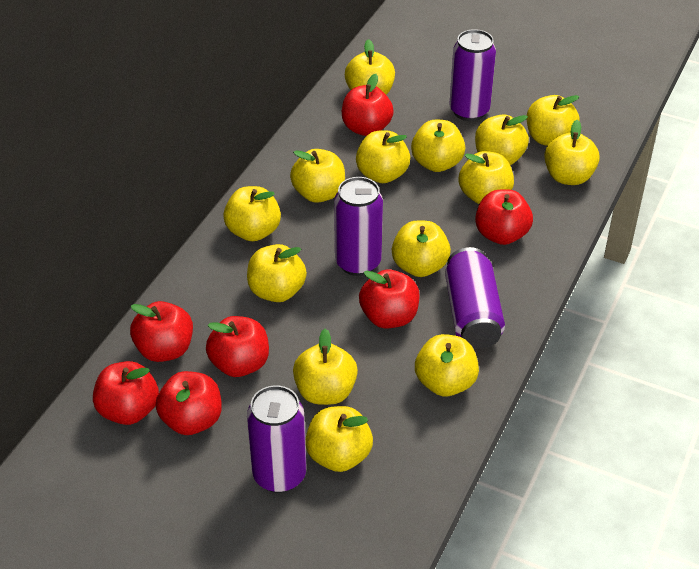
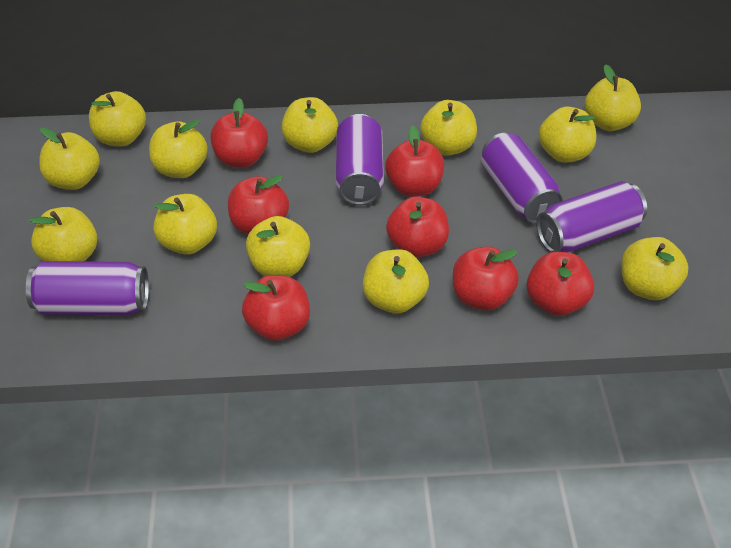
yellow apple: 14 -> 12

